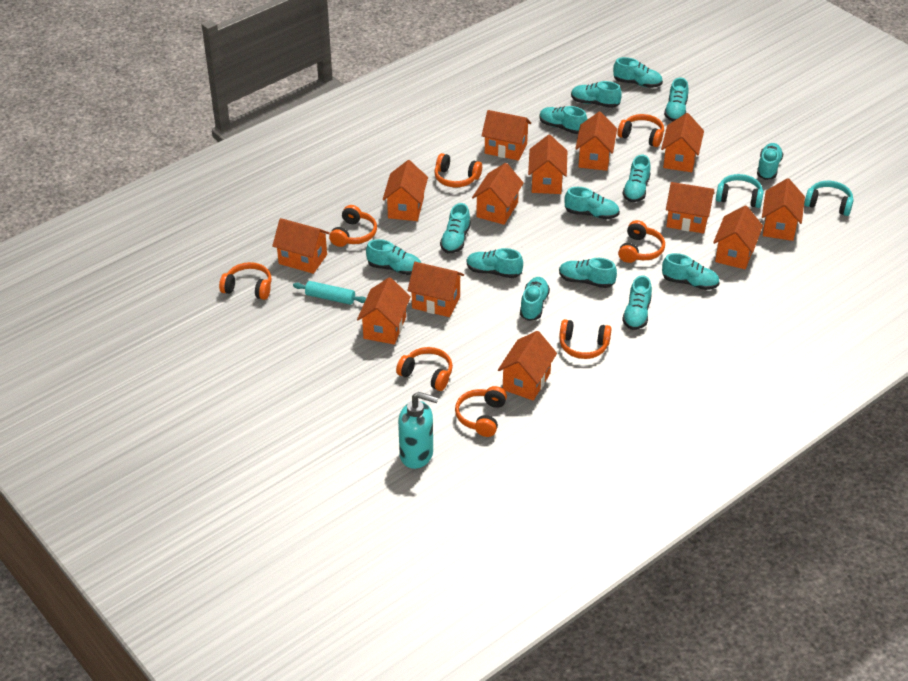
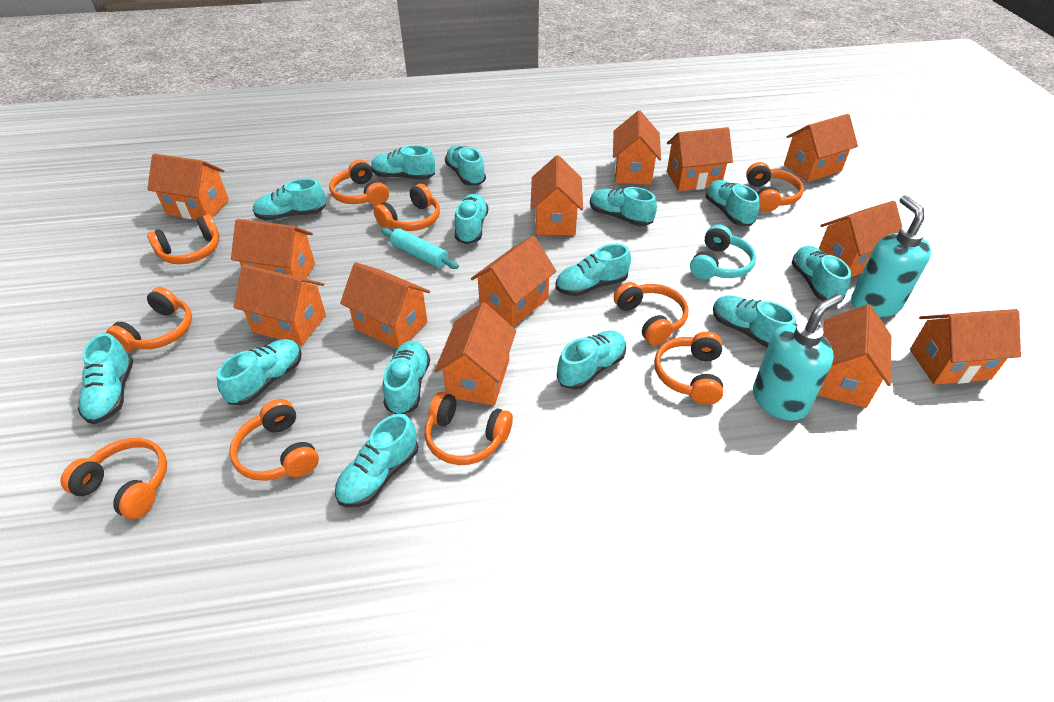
orange headphones: 8 -> 10
turquoise headphones: 2 -> 1
turquoise soap dispenser: 1 -> 2

